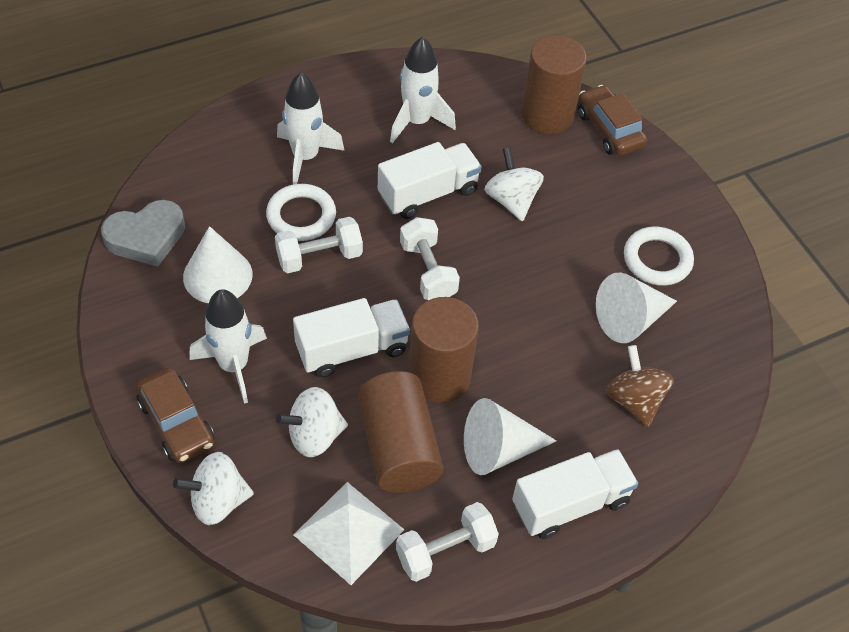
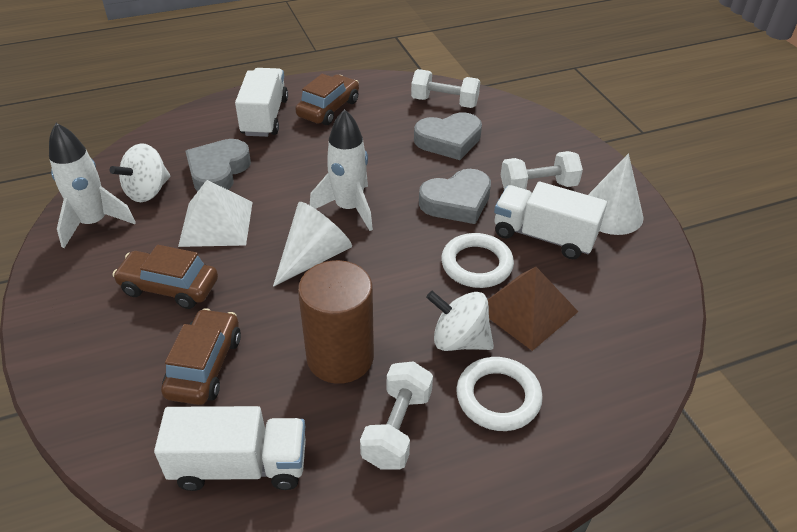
brown car: 2 -> 3
brown cylinder: 3 -> 1
brown pyramid: 0 -> 1
brown spinning top: 1 -> 0
grey heart: 1 -> 3
white cone: 3 -> 2
white rocket: 3 -> 2
white spinning top: 3 -> 2

